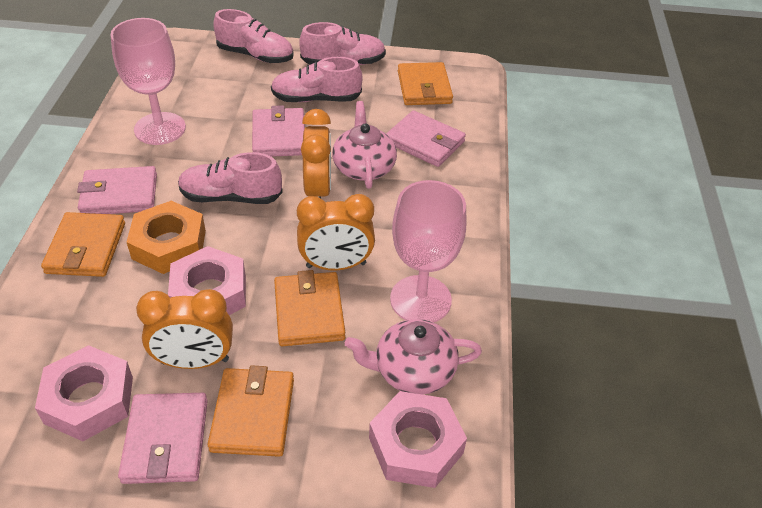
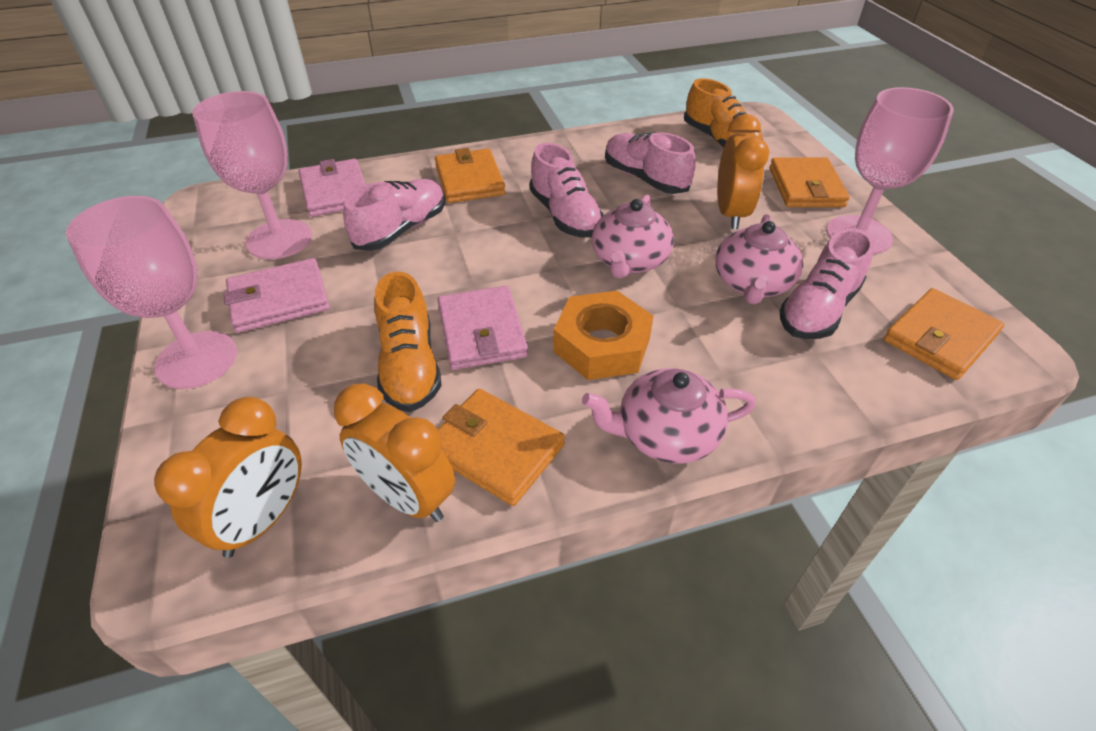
orange shoe: 0 -> 2
pink goblet: 2 -> 3
pink nut: 3 -> 0
pink teapot: 2 -> 3
pink wallet: 4 -> 3

